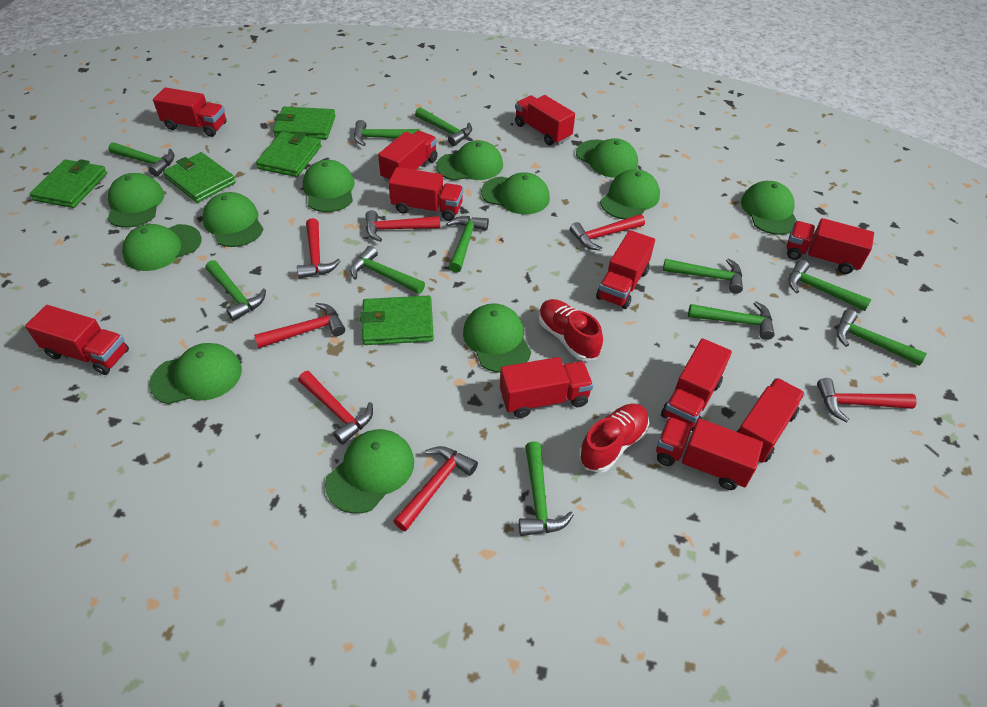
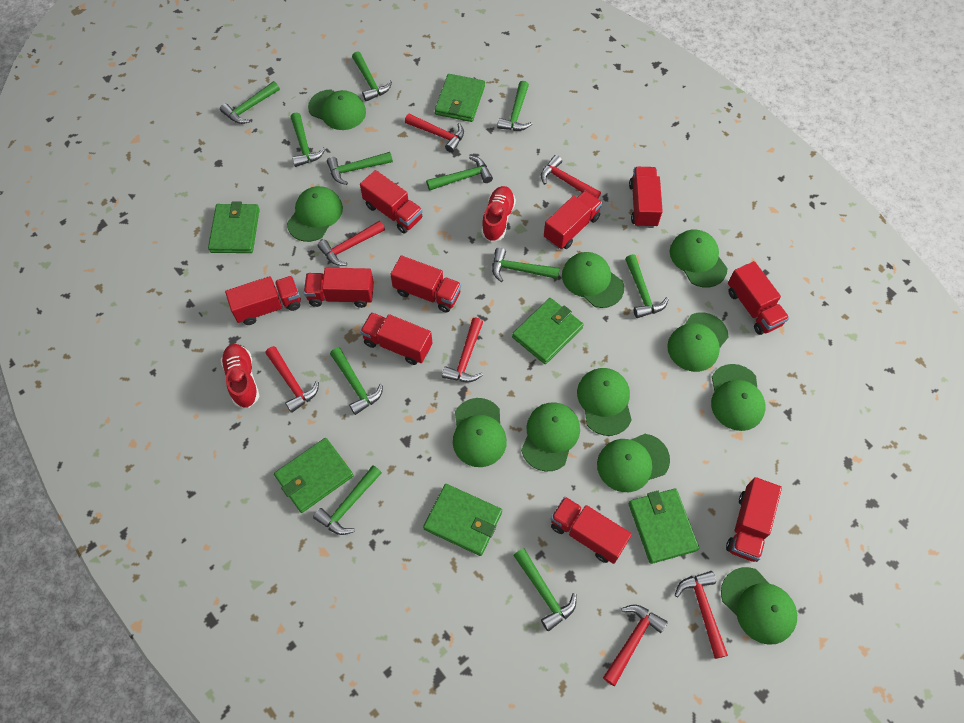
green cap: 12 -> 11
green wallet: 5 -> 6
red truck: 11 -> 10

